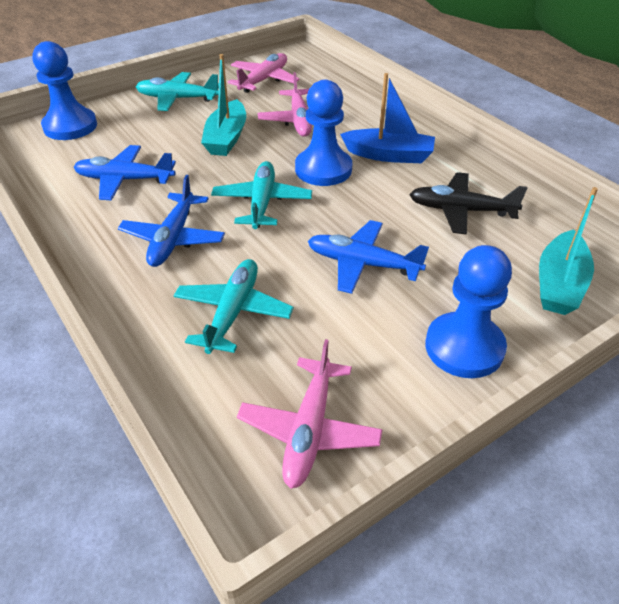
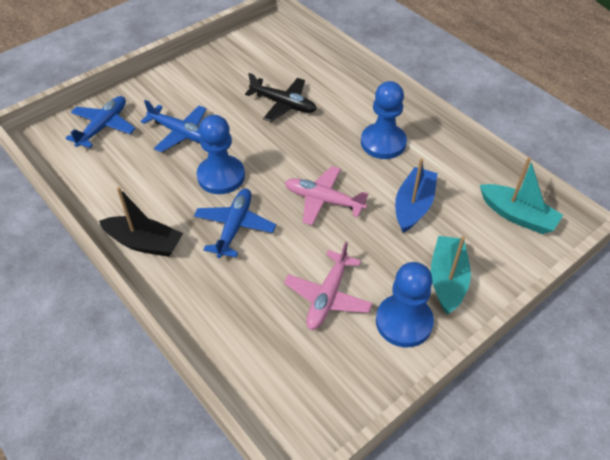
black boat: 0 -> 1
pink plane: 3 -> 2
turquoise plane: 3 -> 0

